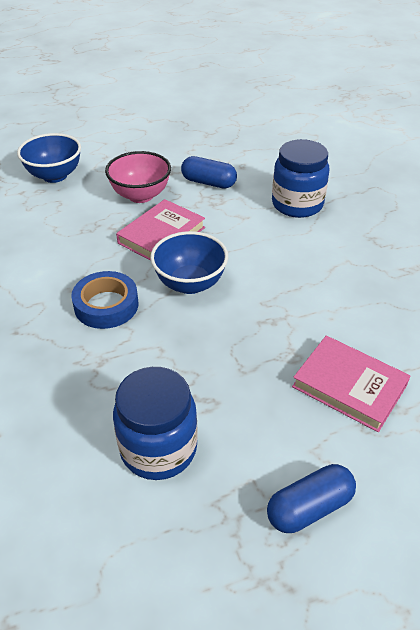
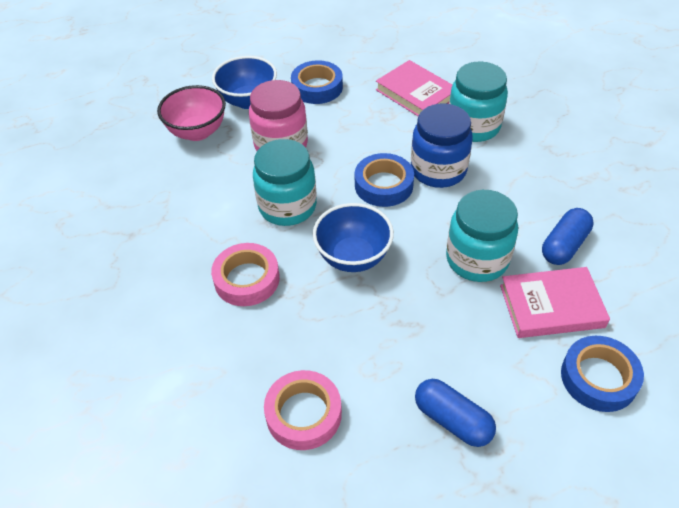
blue jar: 2 -> 1
blue tape: 1 -> 3
pink jar: 0 -> 1
pink tape: 0 -> 2
turquoise jar: 0 -> 3

